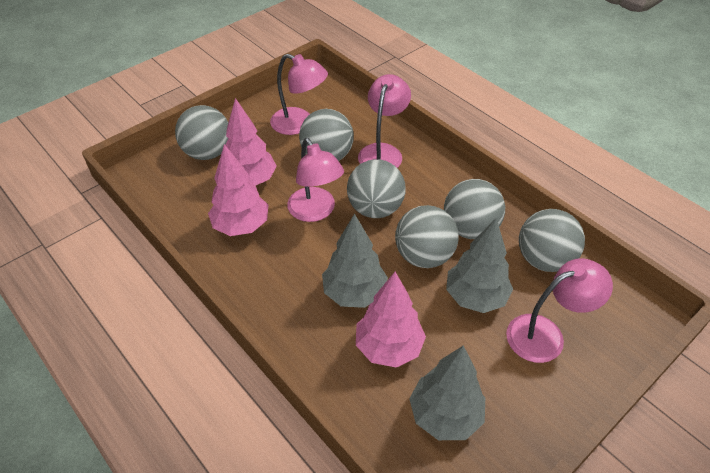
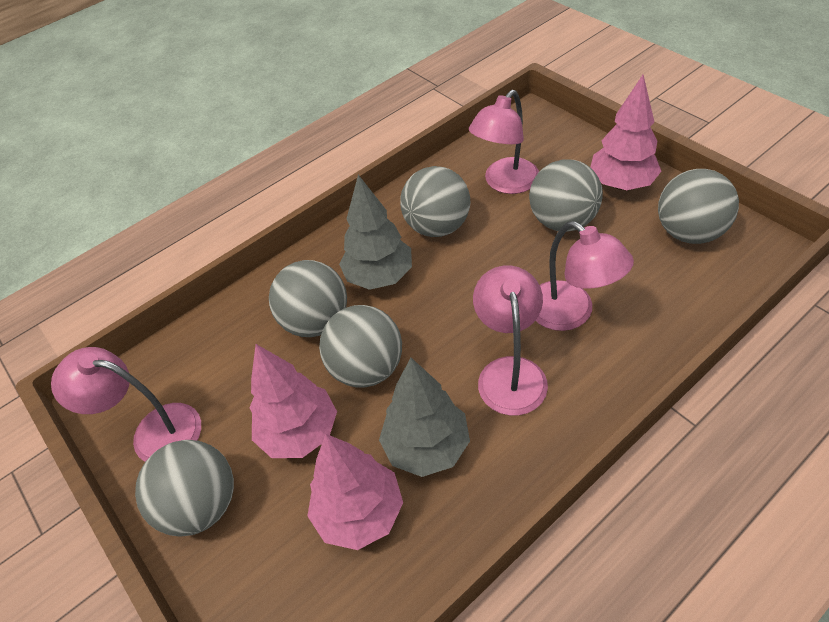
grey tree: 3 -> 2

